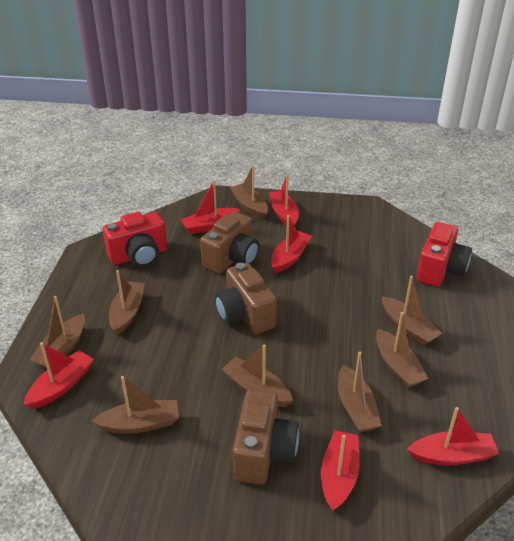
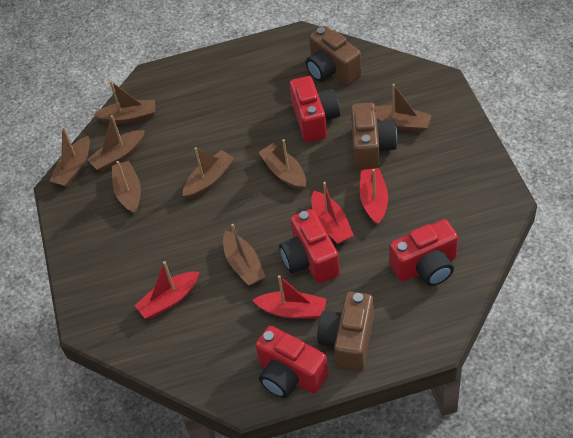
red boat: 6 -> 4
red camera: 2 -> 4

